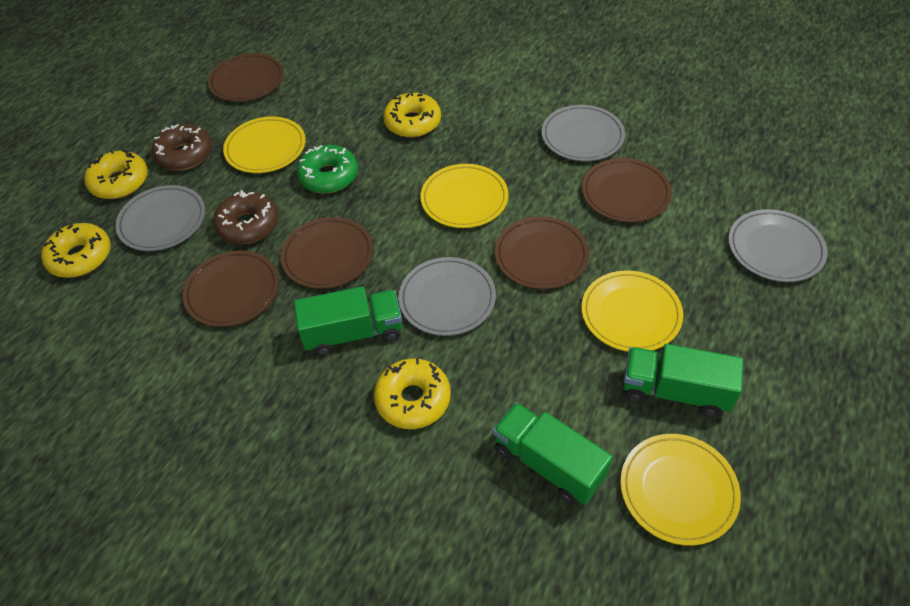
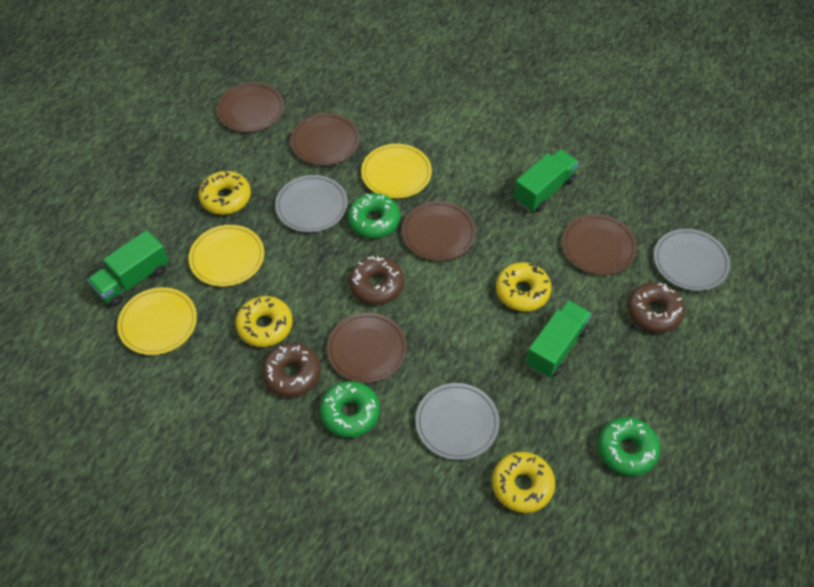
brown donut: 2 -> 3
green donut: 1 -> 3
grey plate: 4 -> 3
yellow plate: 4 -> 3

